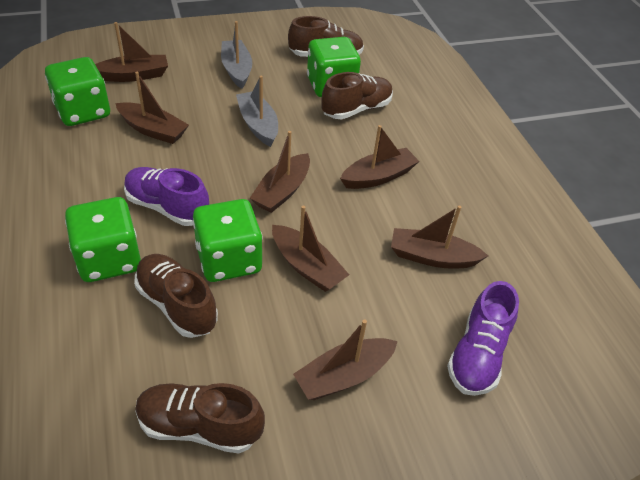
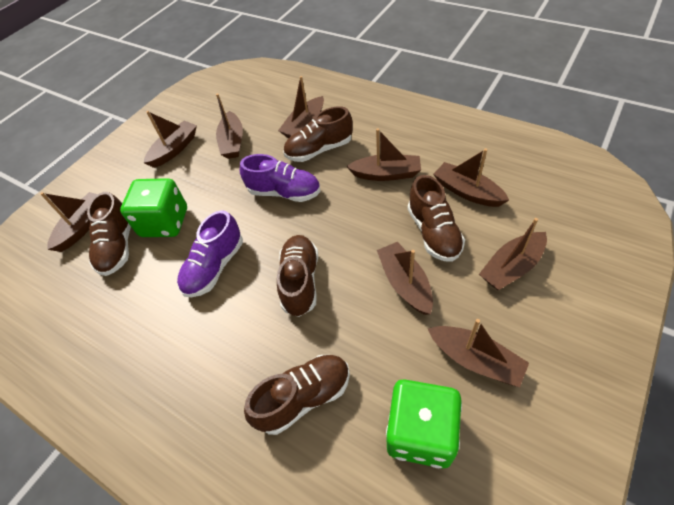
brown boat: 7 -> 9
brown shoe: 4 -> 5
green dice: 4 -> 2
grey boat: 2 -> 0

